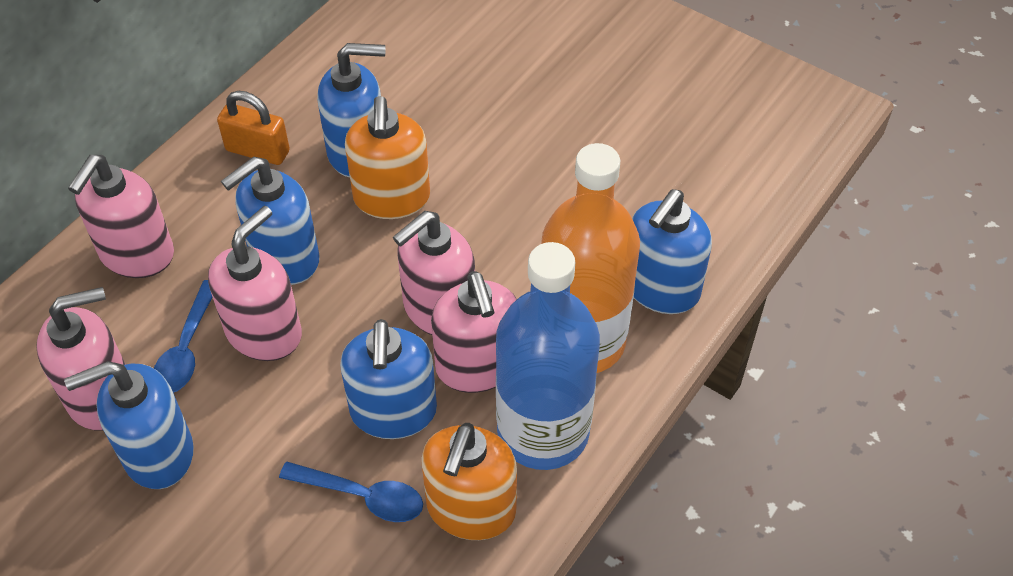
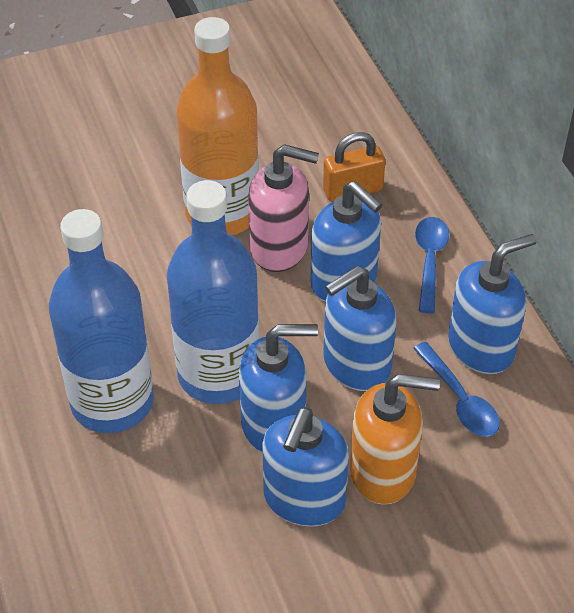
blue bottle: 1 -> 2
orange soap dispenser: 2 -> 1
pink soap dispenser: 5 -> 1

